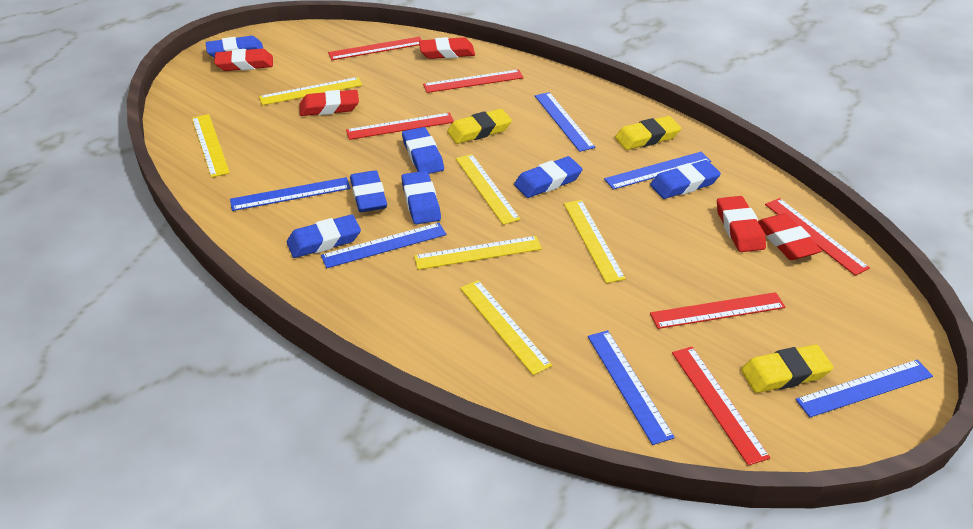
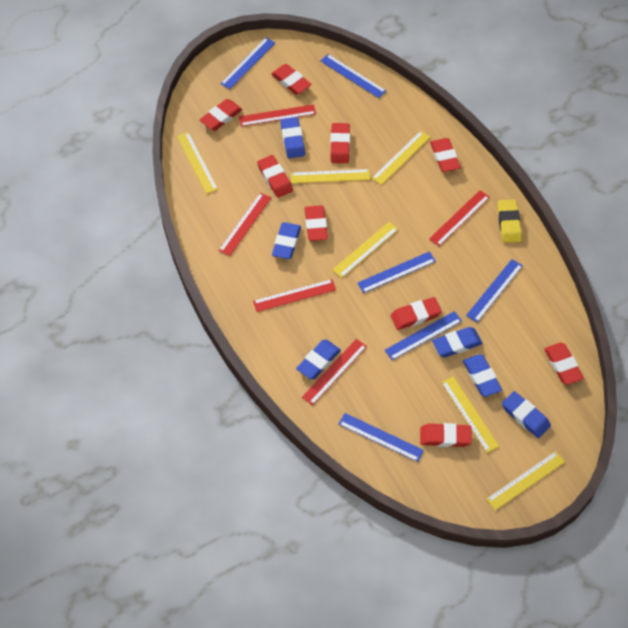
blue eraser: 7 -> 6
red eraser: 5 -> 9
red ruler: 6 -> 5
yellow eraser: 3 -> 1

